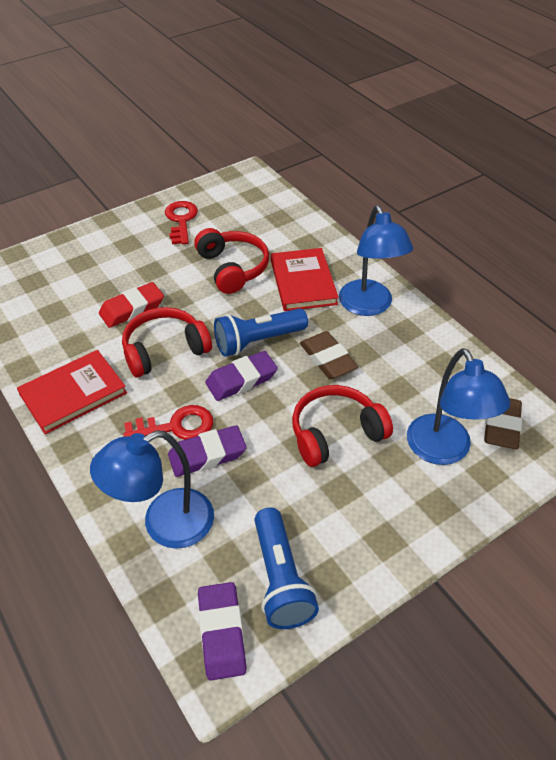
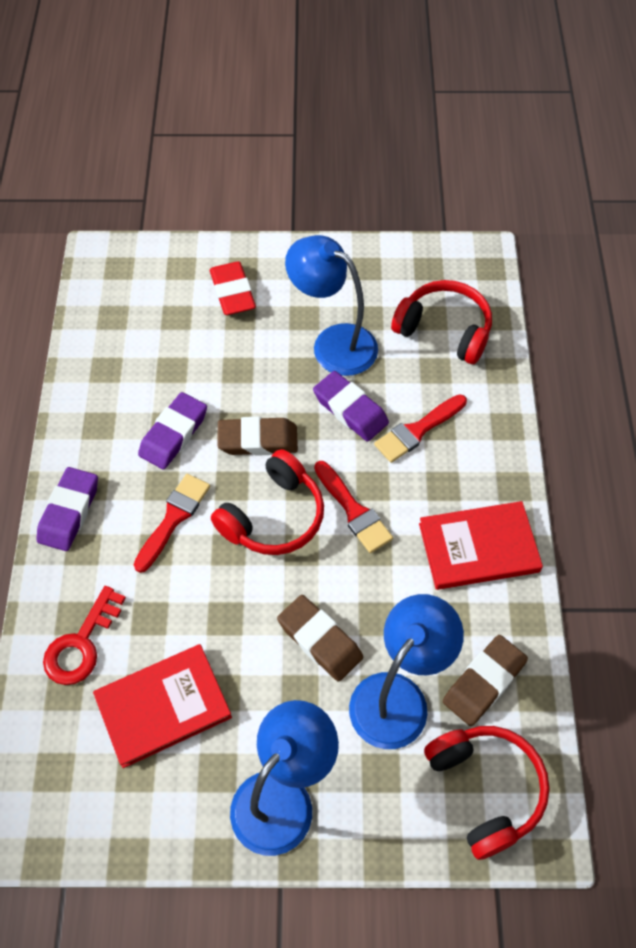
blue flashlight: 2 -> 0
brown eraser: 2 -> 3
red brush: 0 -> 3
red key: 2 -> 1

